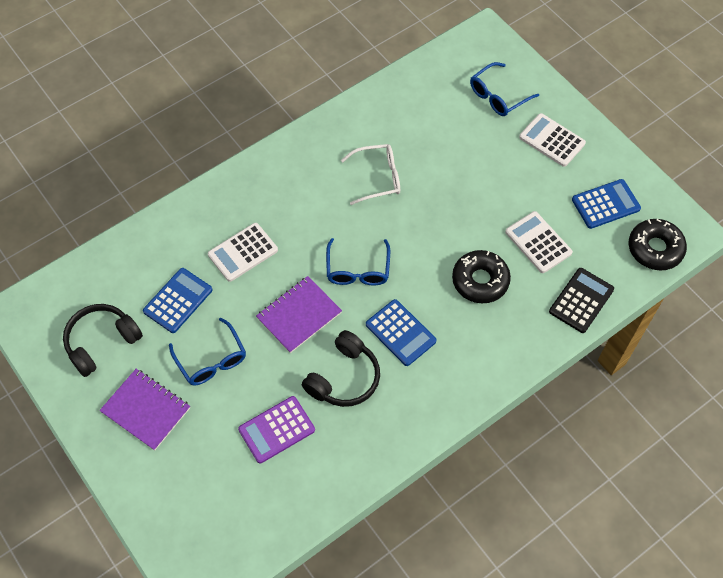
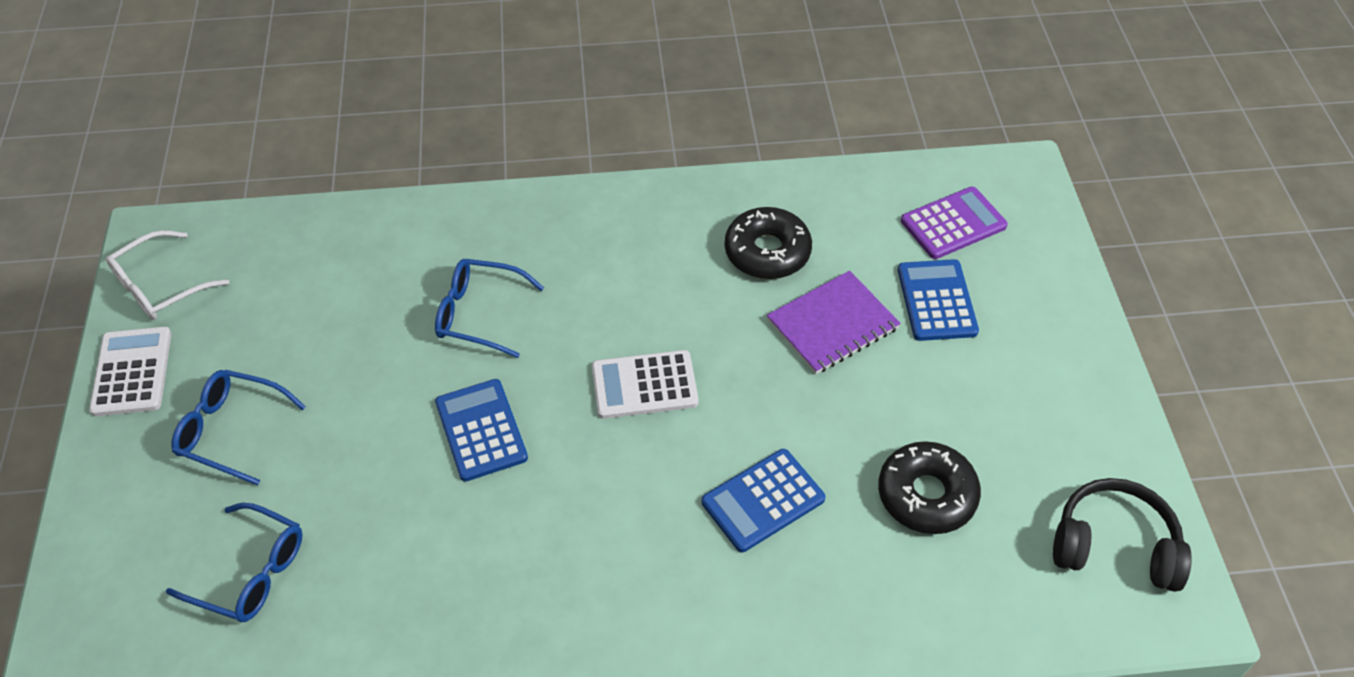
black calculator: 1 -> 0
black headphones: 2 -> 1
purple notebook: 2 -> 1
white calculator: 3 -> 2

